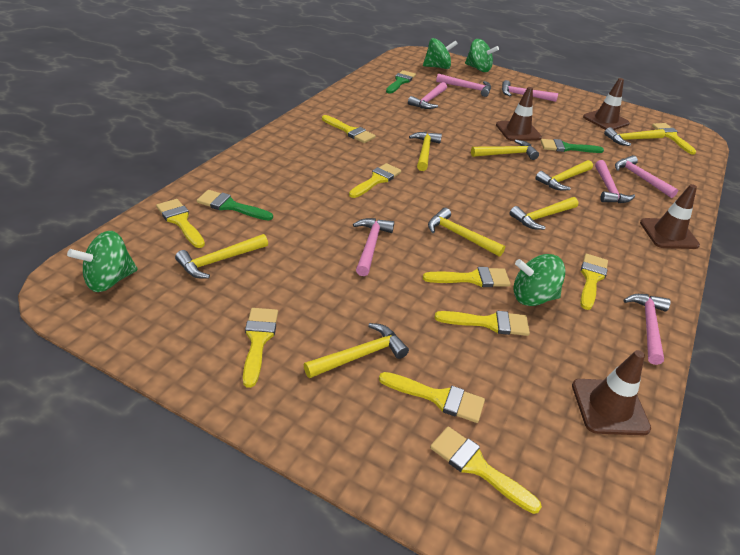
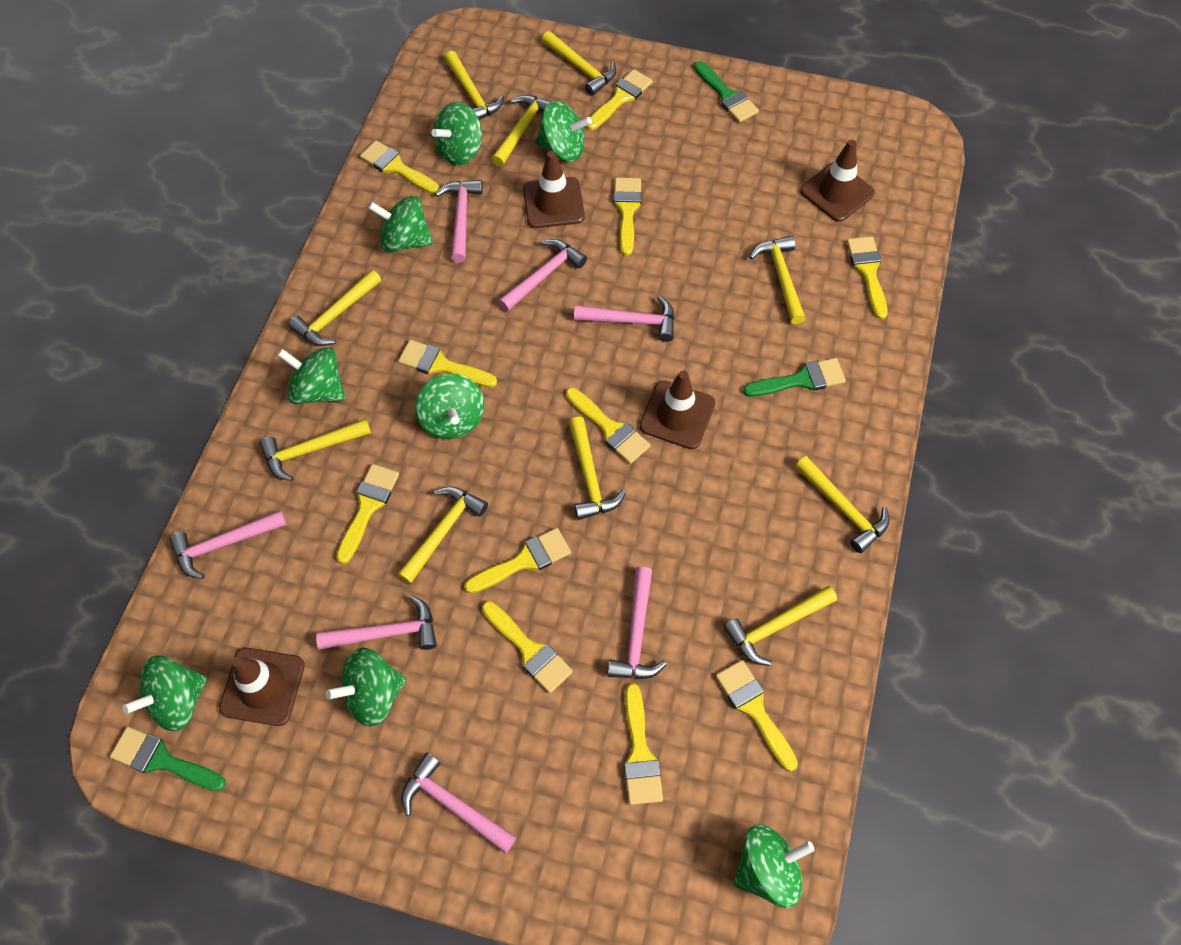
green spinning top: 4 -> 8
yellow brush: 10 -> 11
yellow hammer: 8 -> 10

